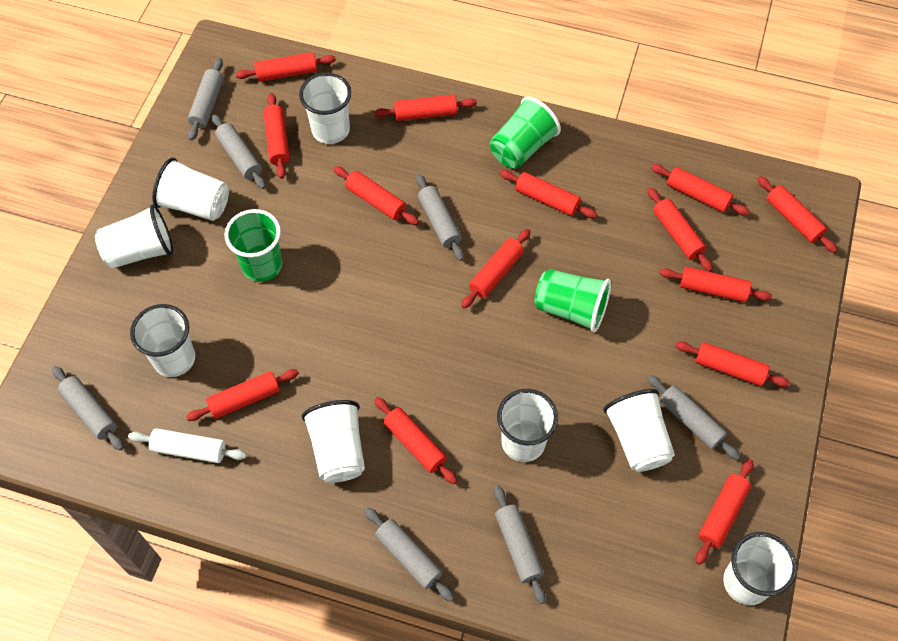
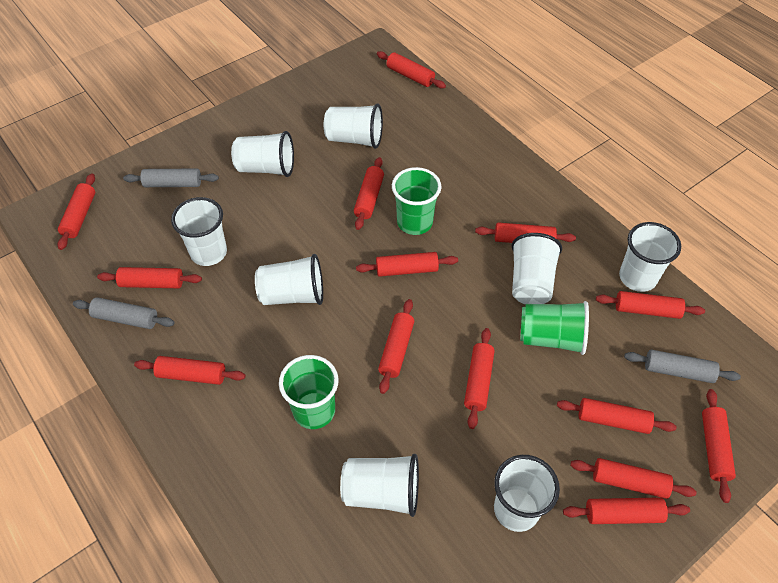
grey rolling pin: 7 -> 3
white rolling pin: 1 -> 0

